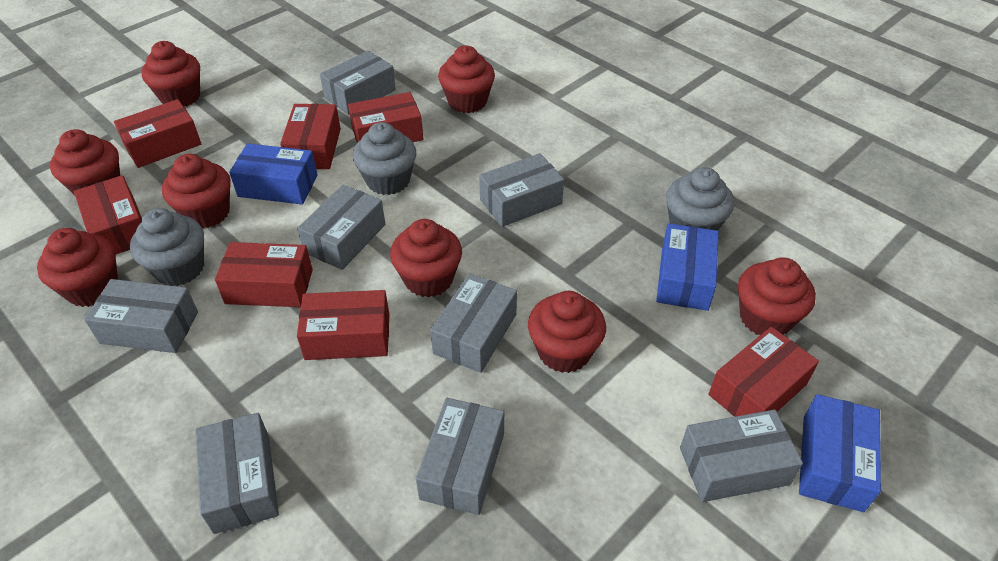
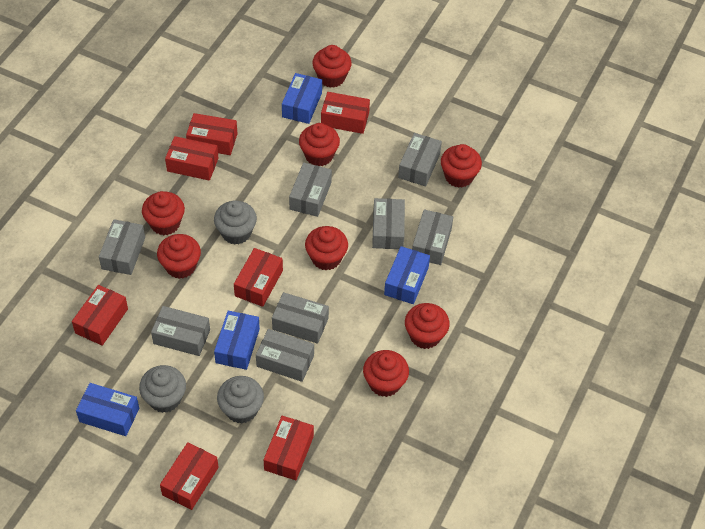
blue box: 3 -> 4

